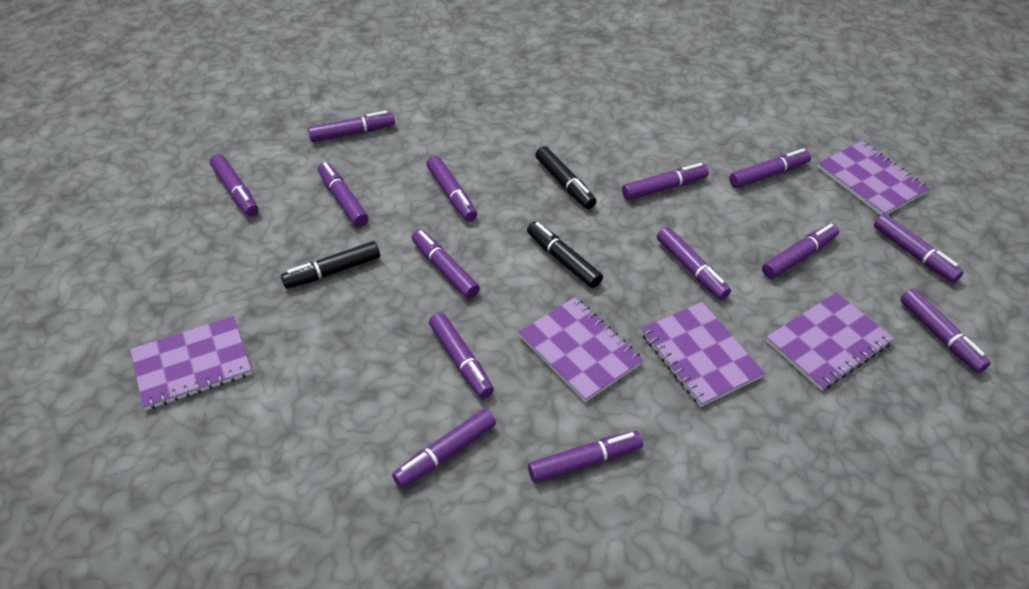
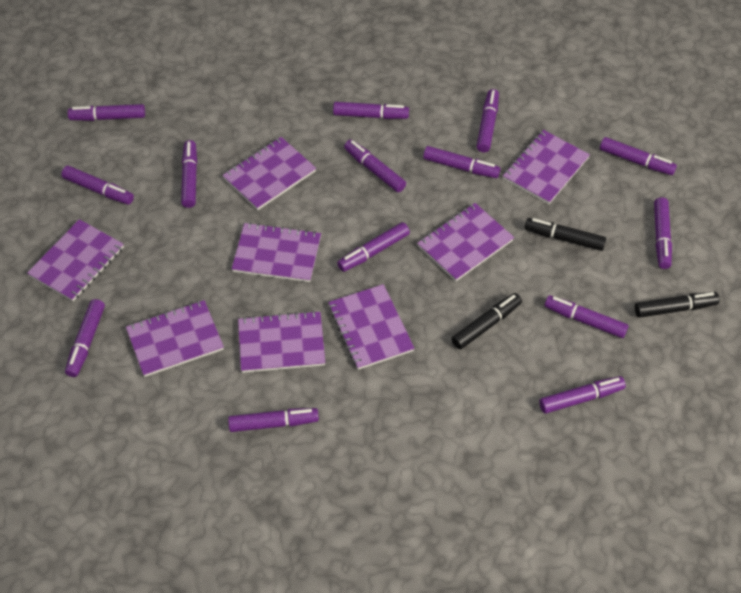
purple notebook: 5 -> 8

